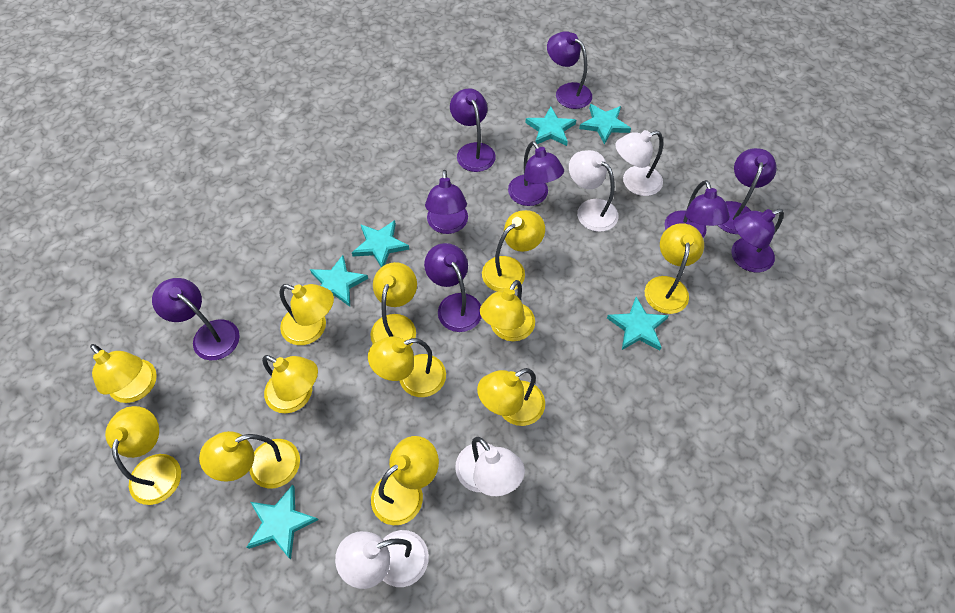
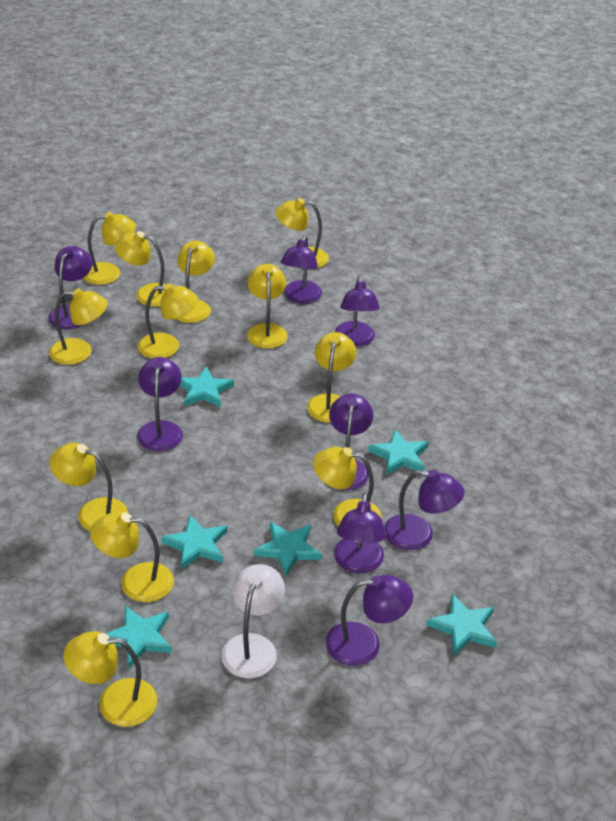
purple lamp: 9 -> 8
white lamp: 4 -> 1

